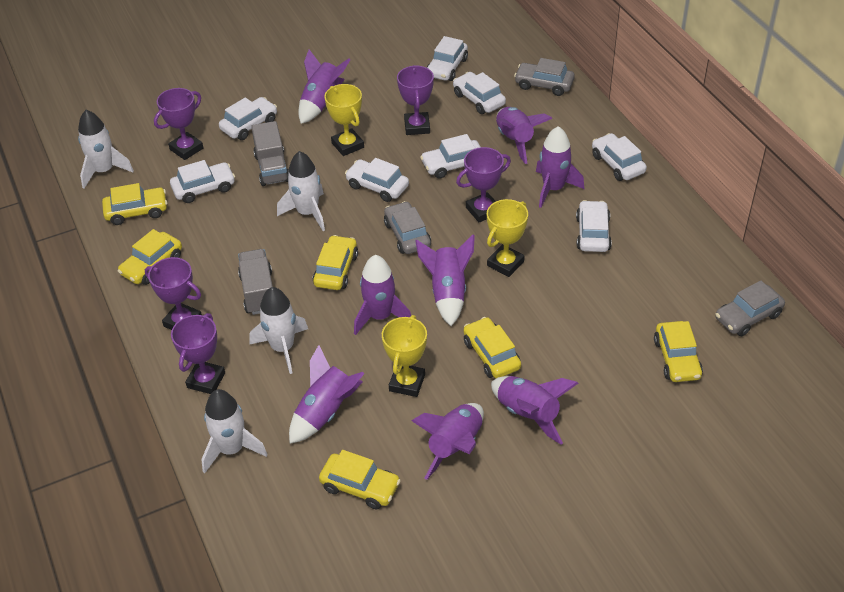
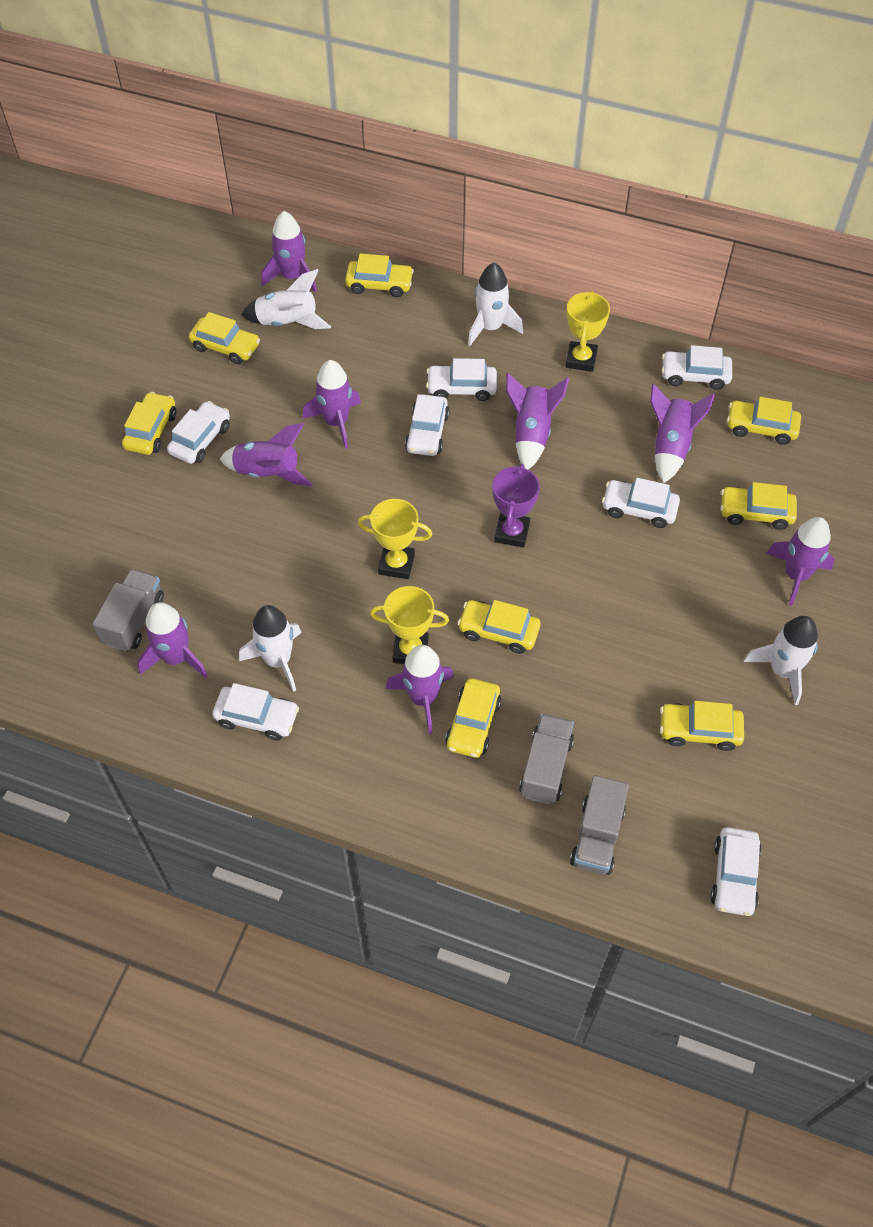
grey car: 3 -> 0
grey truck: 2 -> 3
purple trophy: 5 -> 1
white car: 8 -> 7
yellow car: 6 -> 8

